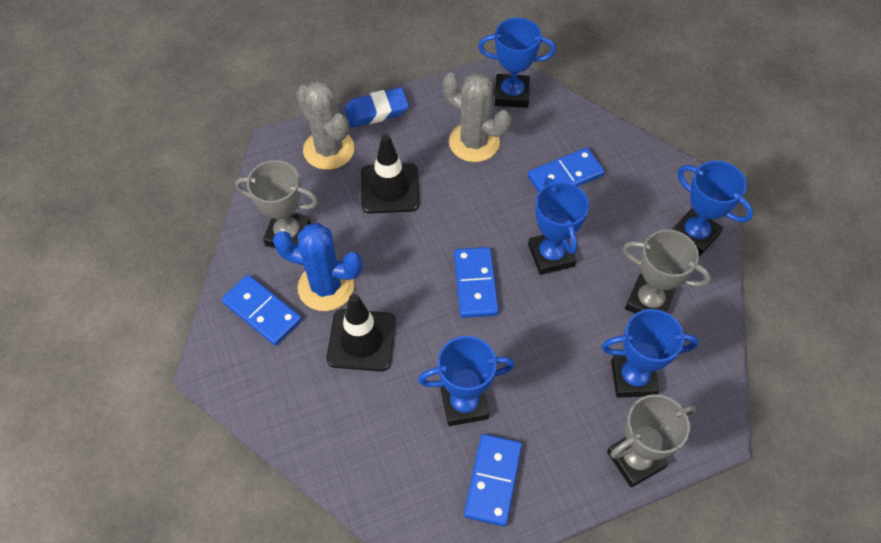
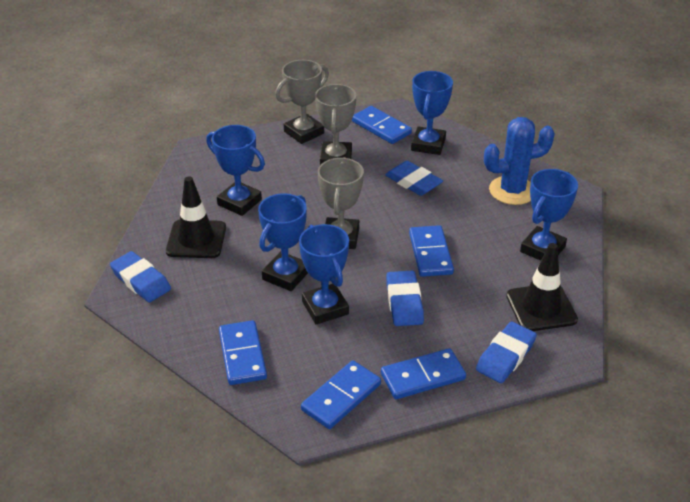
blue domino: 4 -> 5
blue eraser: 1 -> 4
grey cactus: 2 -> 0

